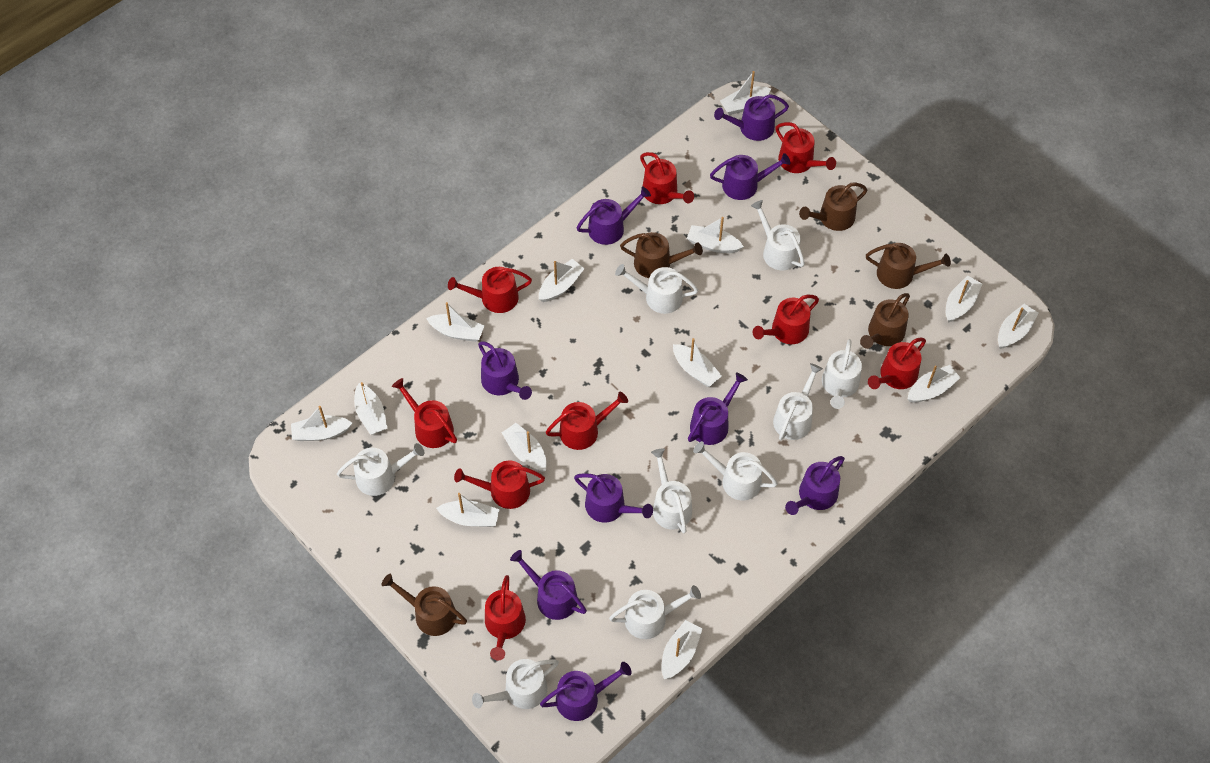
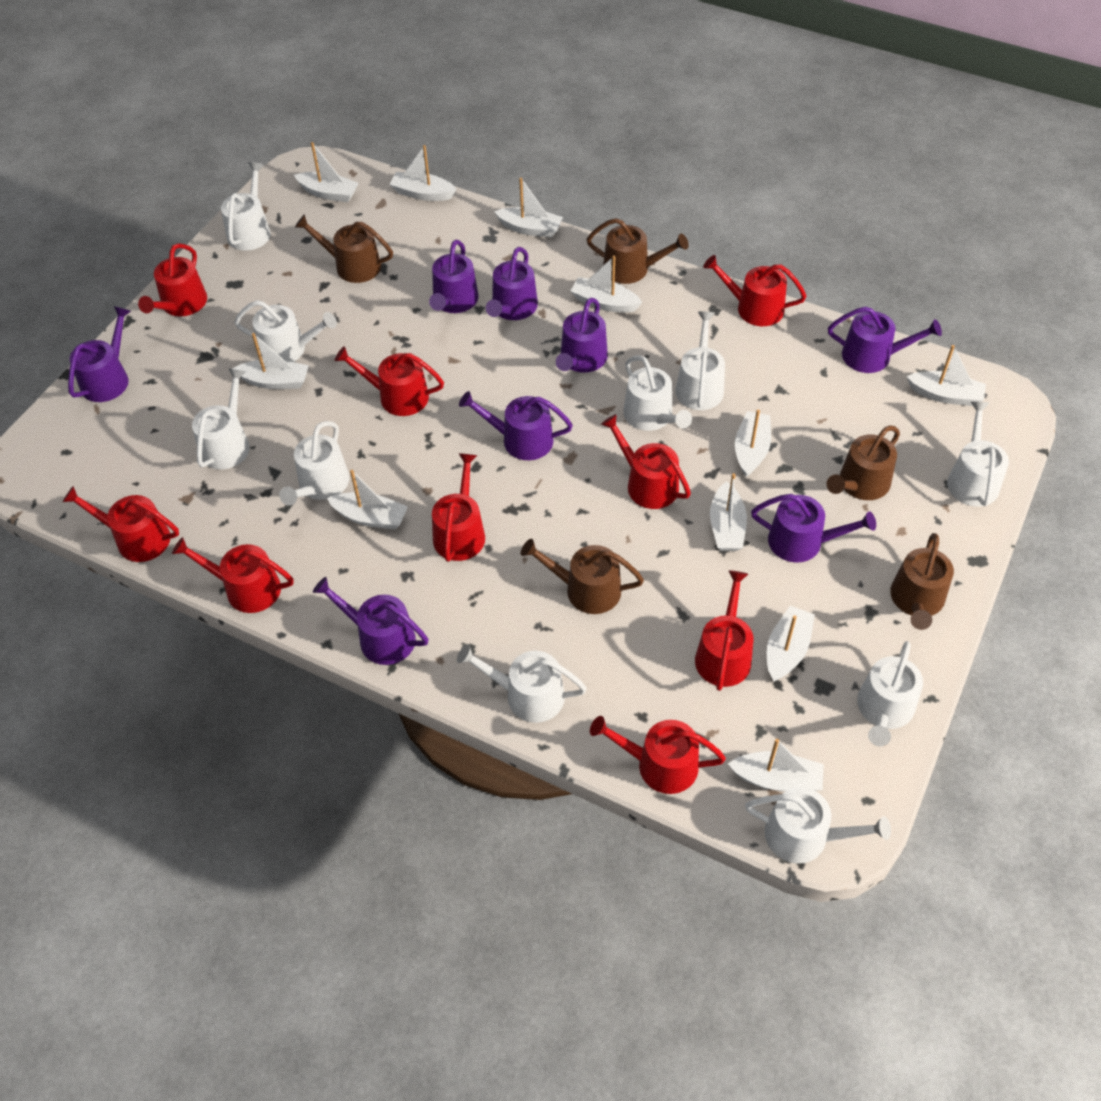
purple watering can: 9 -> 8
white boat: 13 -> 11
white watering can: 9 -> 10

